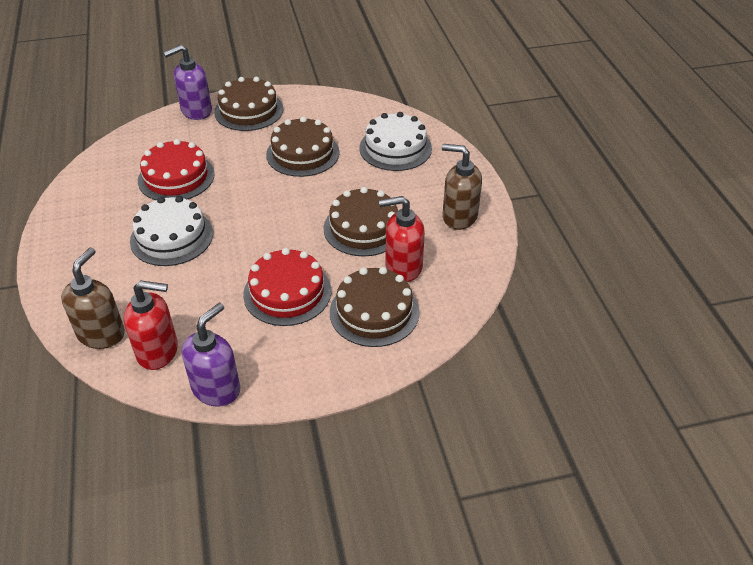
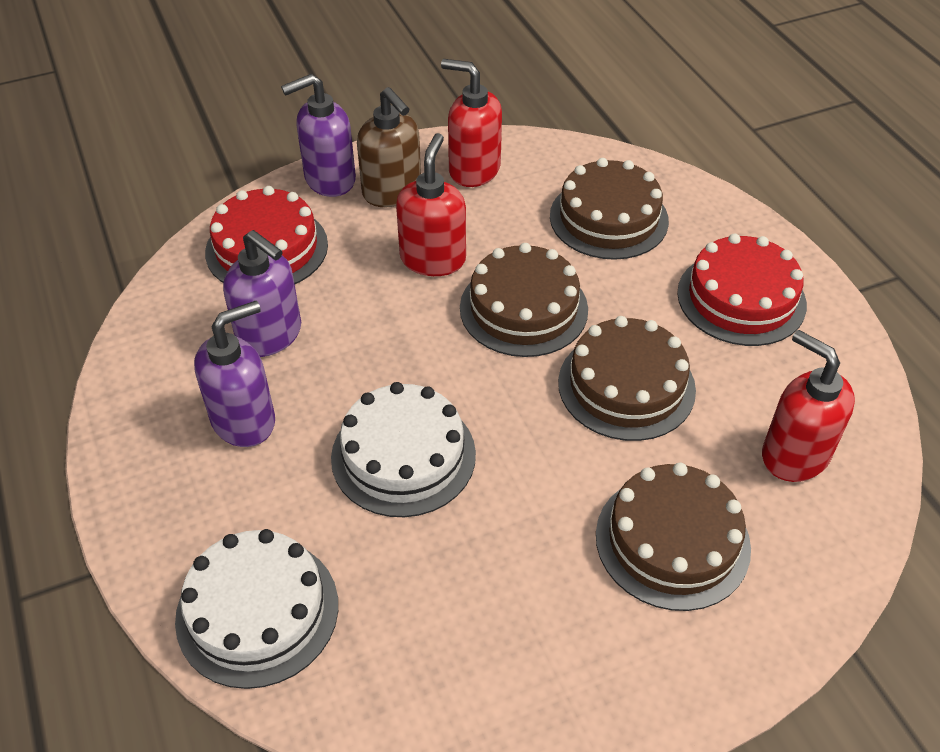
brown soap dispenser: 2 -> 1
purple soap dispenser: 2 -> 3
red soap dispenser: 2 -> 3

